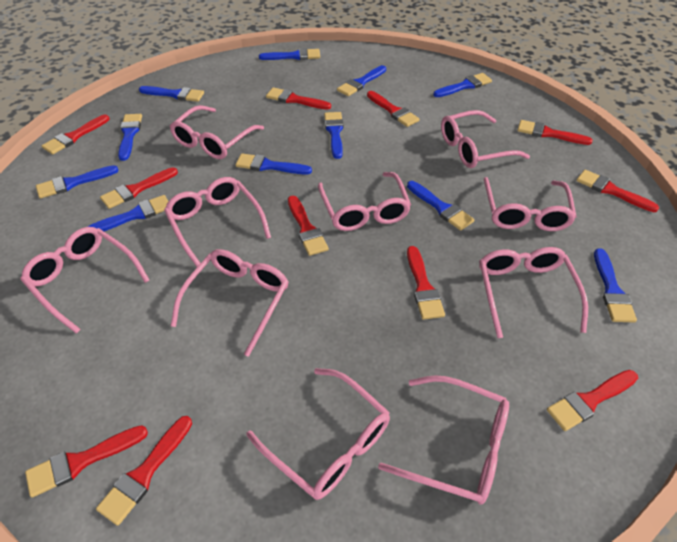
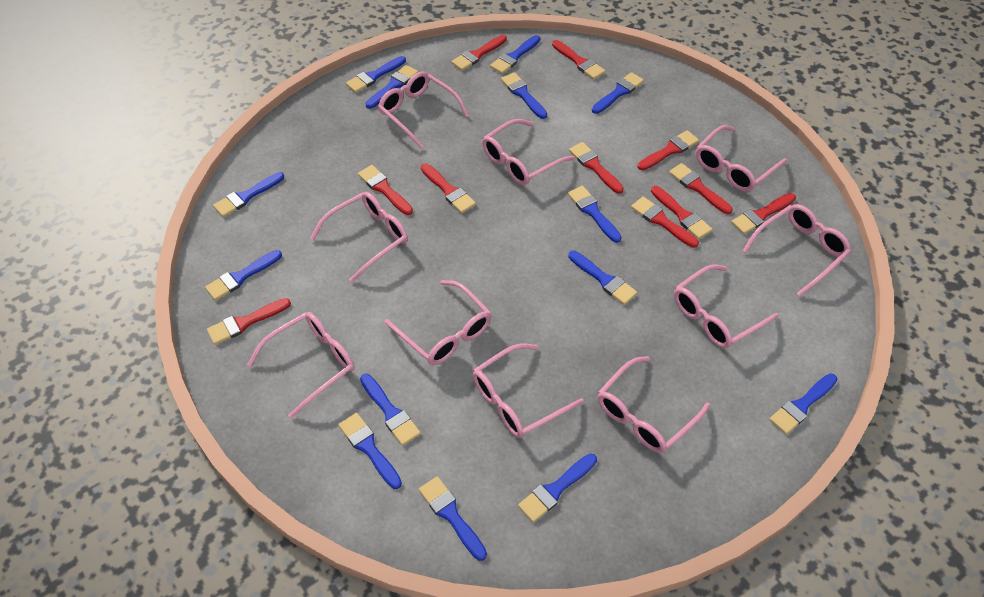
blue brush: 11 -> 14

